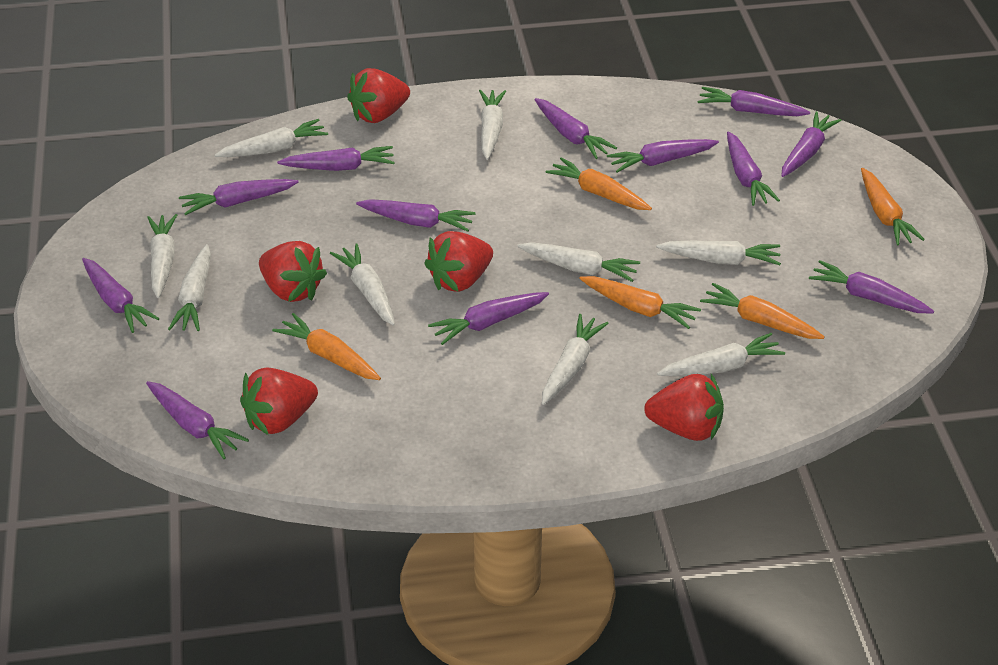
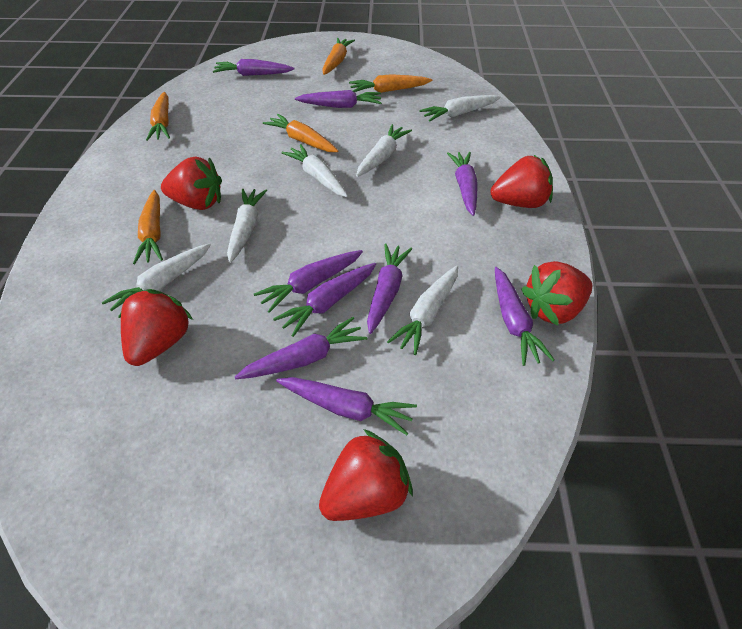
purple carrot: 12 -> 9
white carrot: 9 -> 6

